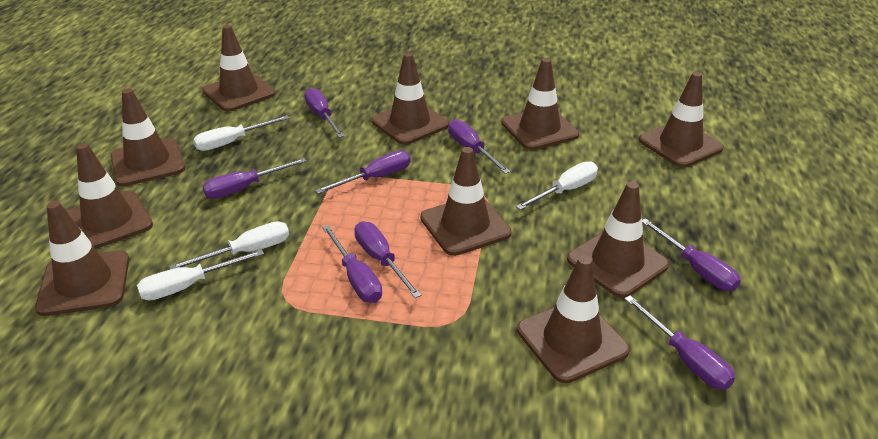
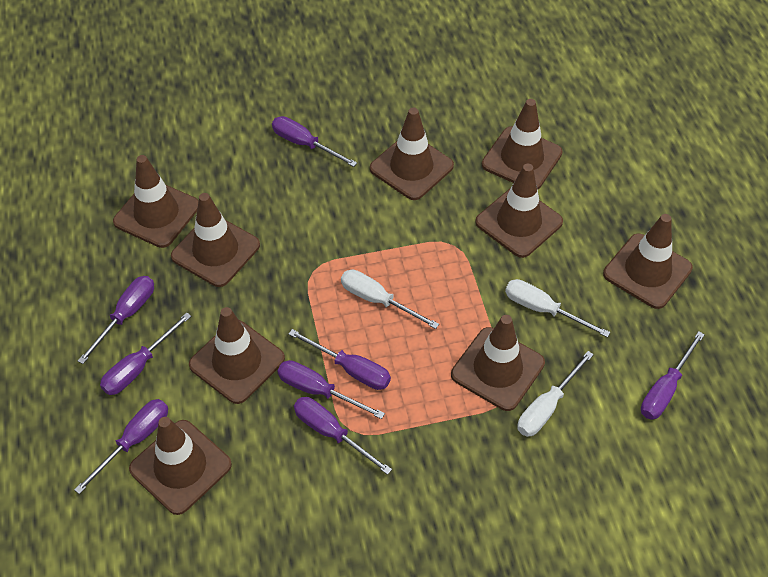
brown traffic cone: 10 -> 9
white screwdriver: 4 -> 3

